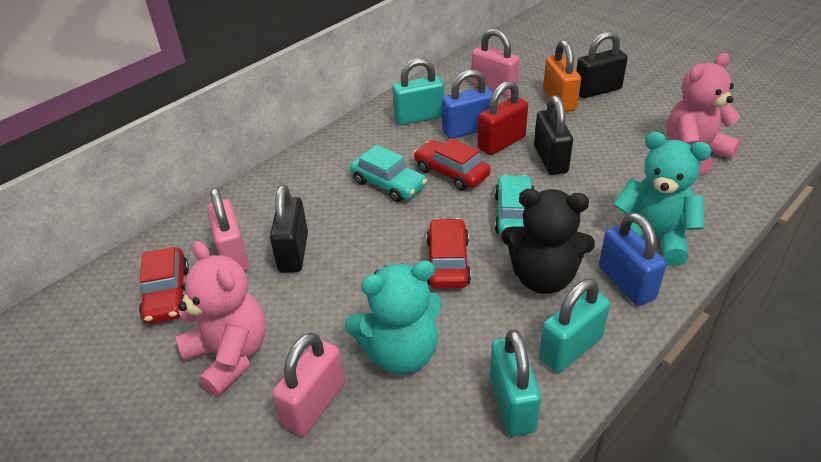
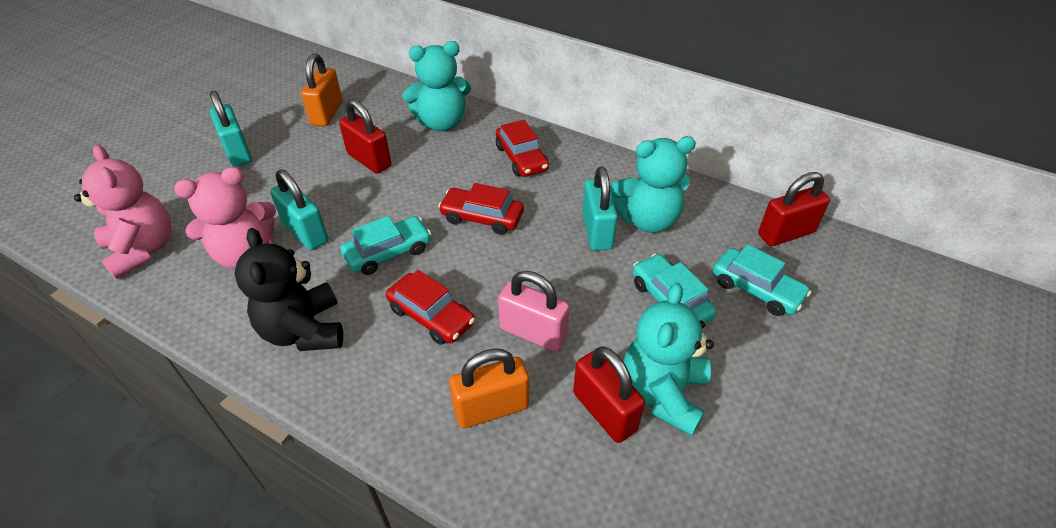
black padlock: 3 -> 0
blue padlock: 2 -> 0
orange padlock: 1 -> 2
pink padlock: 3 -> 1
red padlock: 1 -> 3
turquoise car: 2 -> 3
turquoise teddy bear: 2 -> 3

